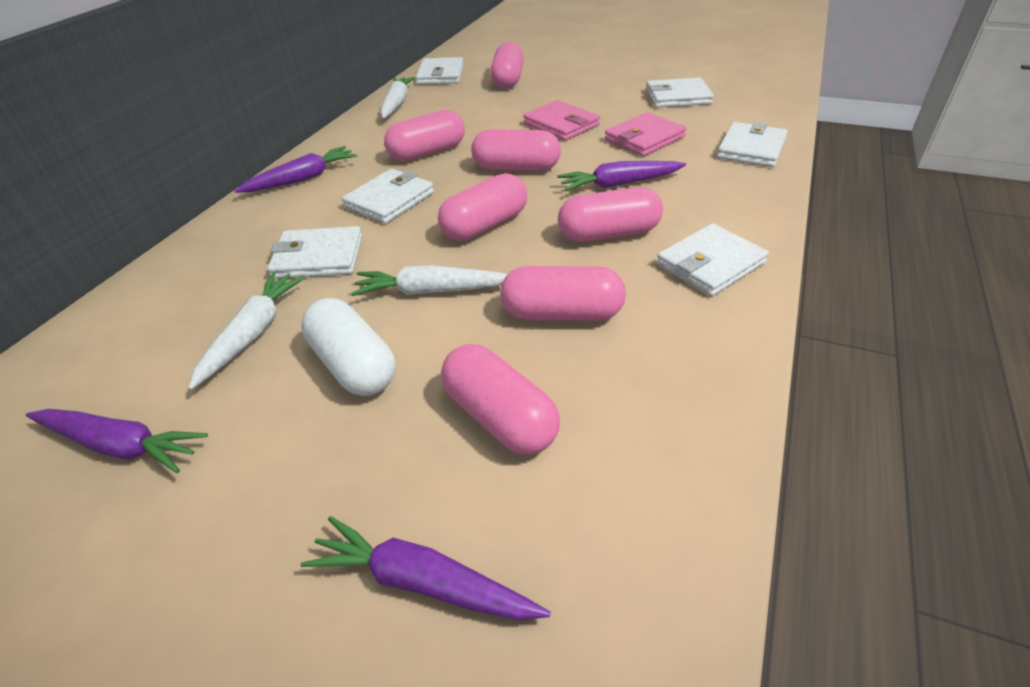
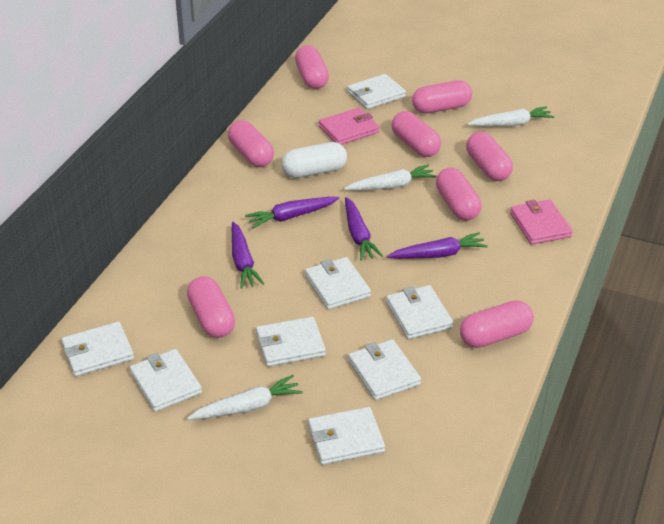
pink capsule: 7 -> 8
white wallet: 6 -> 8

